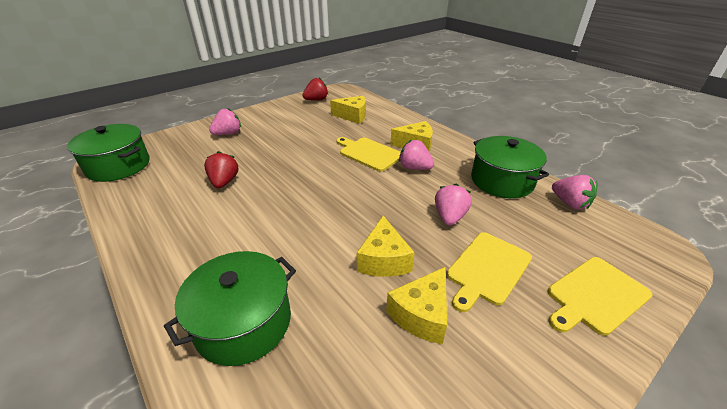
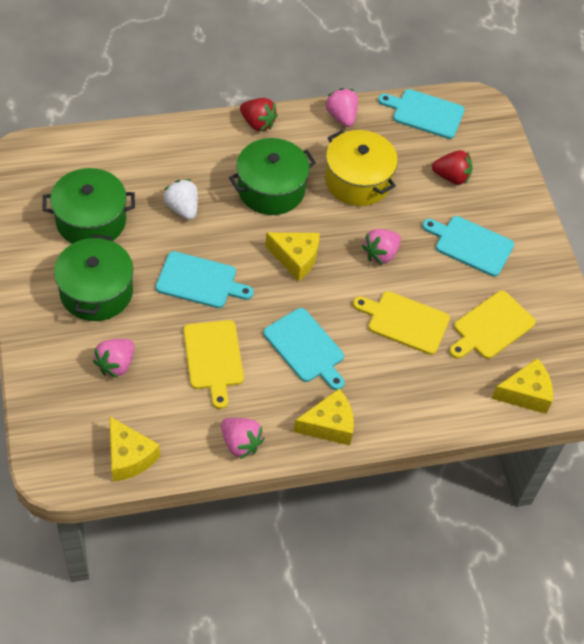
turquoise cutting board: 0 -> 4
white strawberry: 0 -> 1
yellow pot: 0 -> 1

